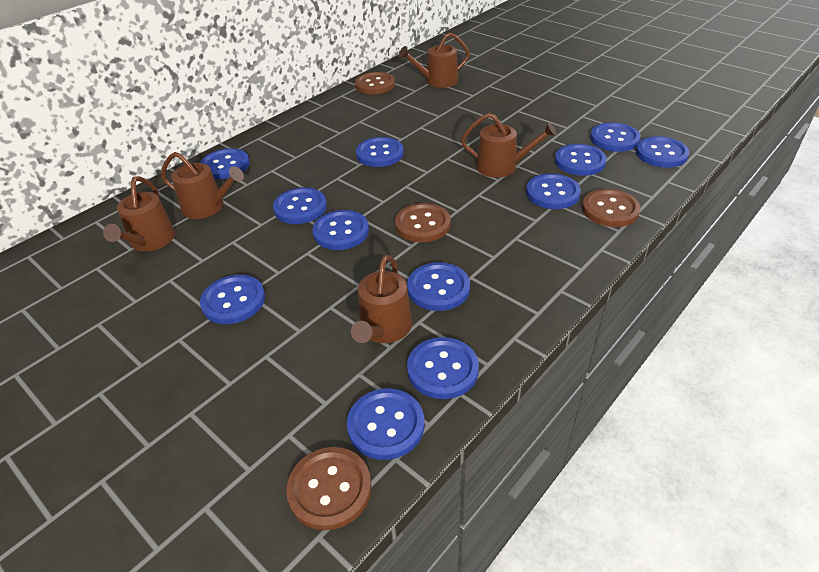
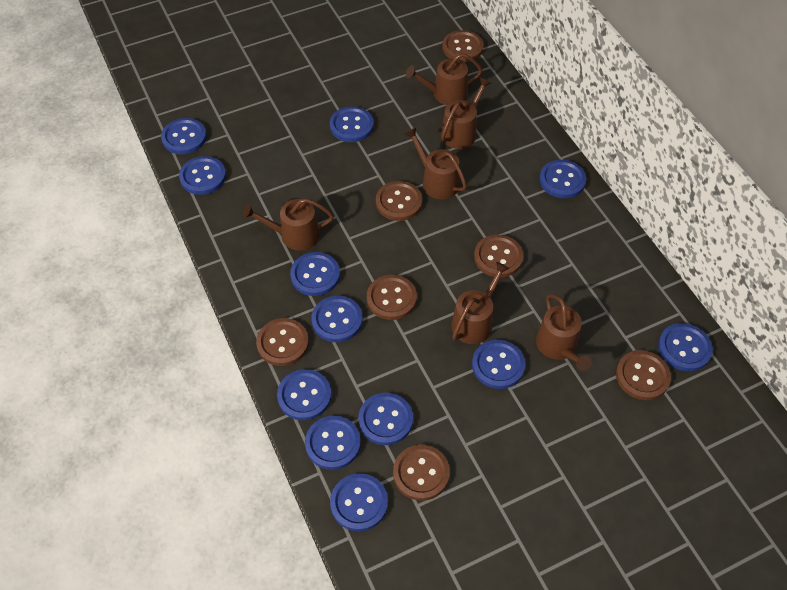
brown button: 4 -> 7
brown watering can: 5 -> 6

